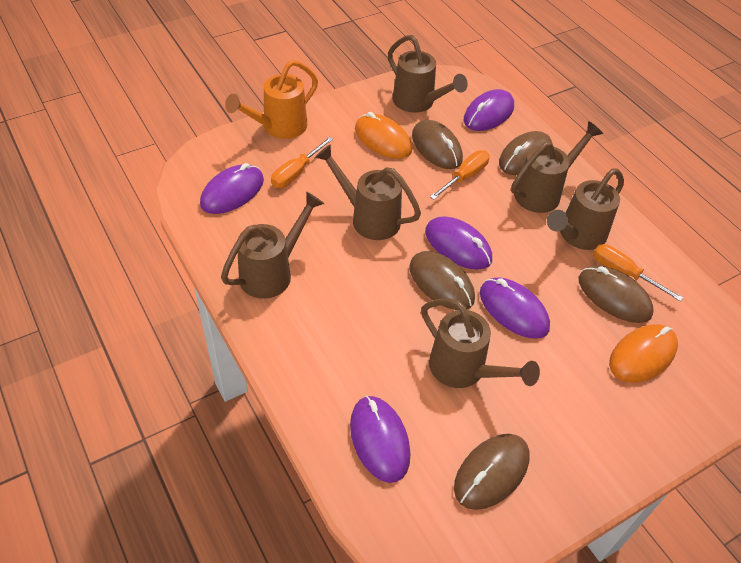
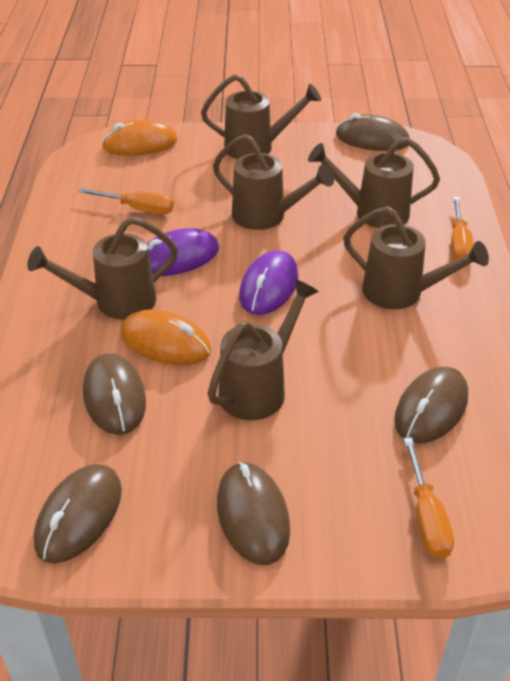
orange watering can: 1 -> 0
purple mouse: 5 -> 2

